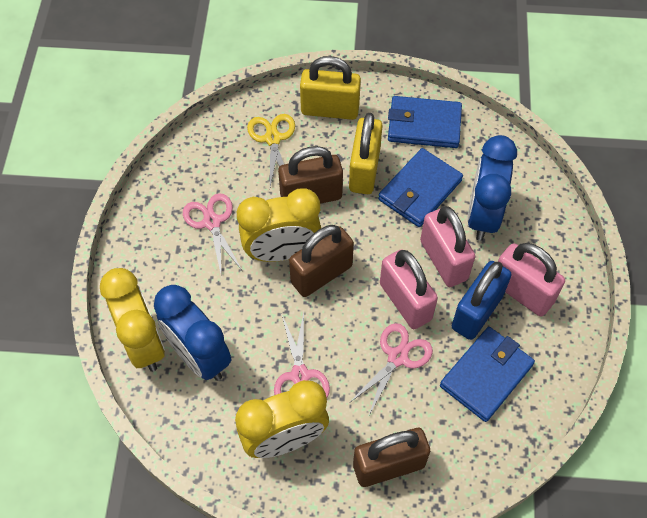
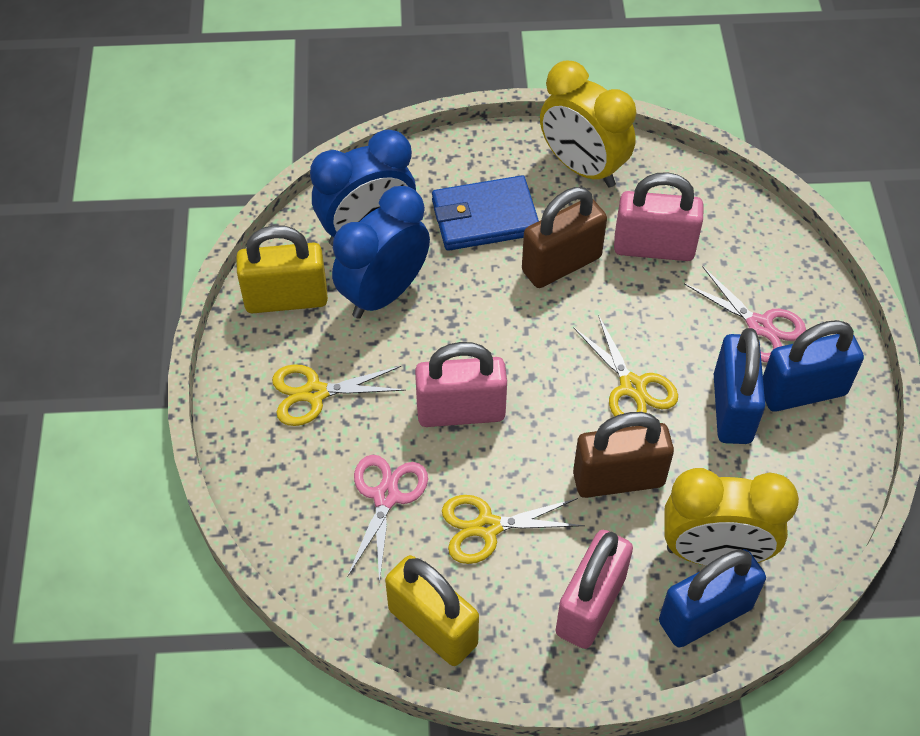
blue padlock: 1 -> 3
blue wallet: 3 -> 1
brown padlock: 3 -> 2
pink scissors: 3 -> 2
yellow clock: 3 -> 2
yellow scissors: 1 -> 3

